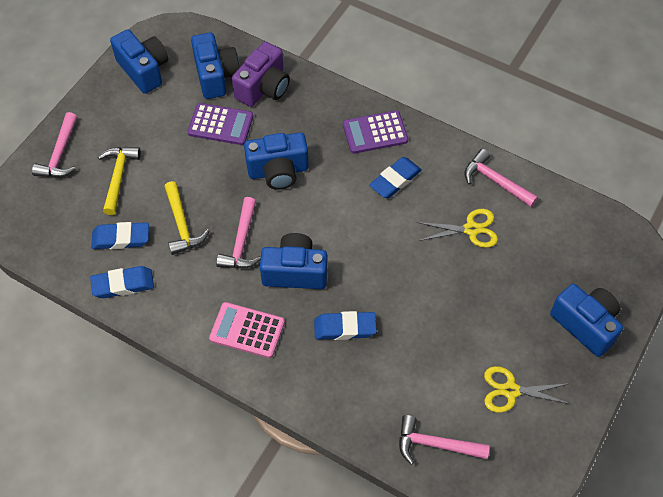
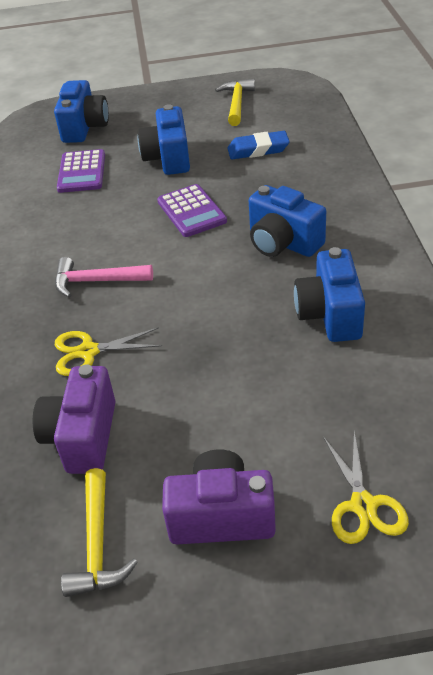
blue camera: 5 -> 4
blue eraser: 4 -> 1
pink calculator: 1 -> 0
pink hammer: 4 -> 1
purple camera: 1 -> 2

